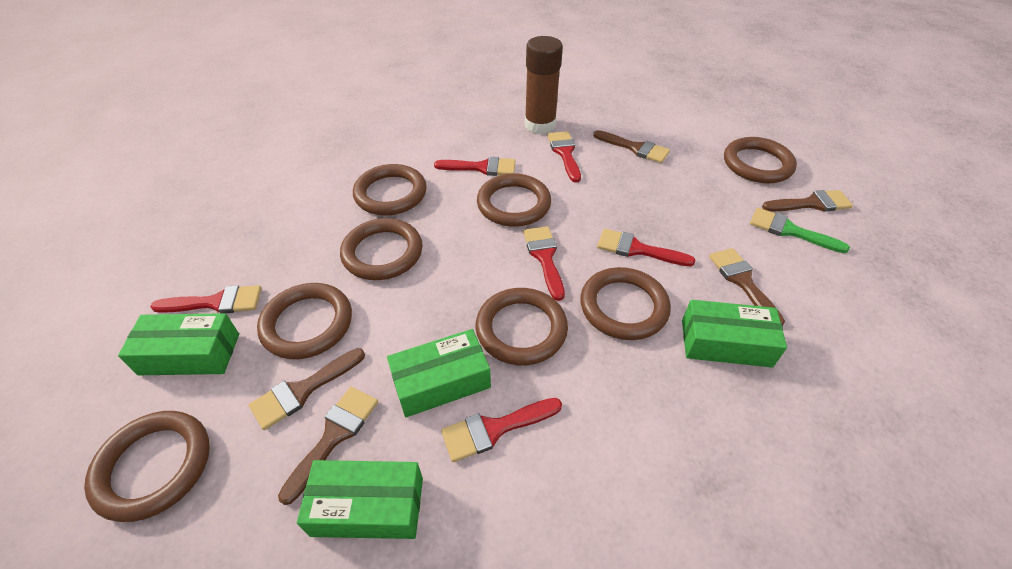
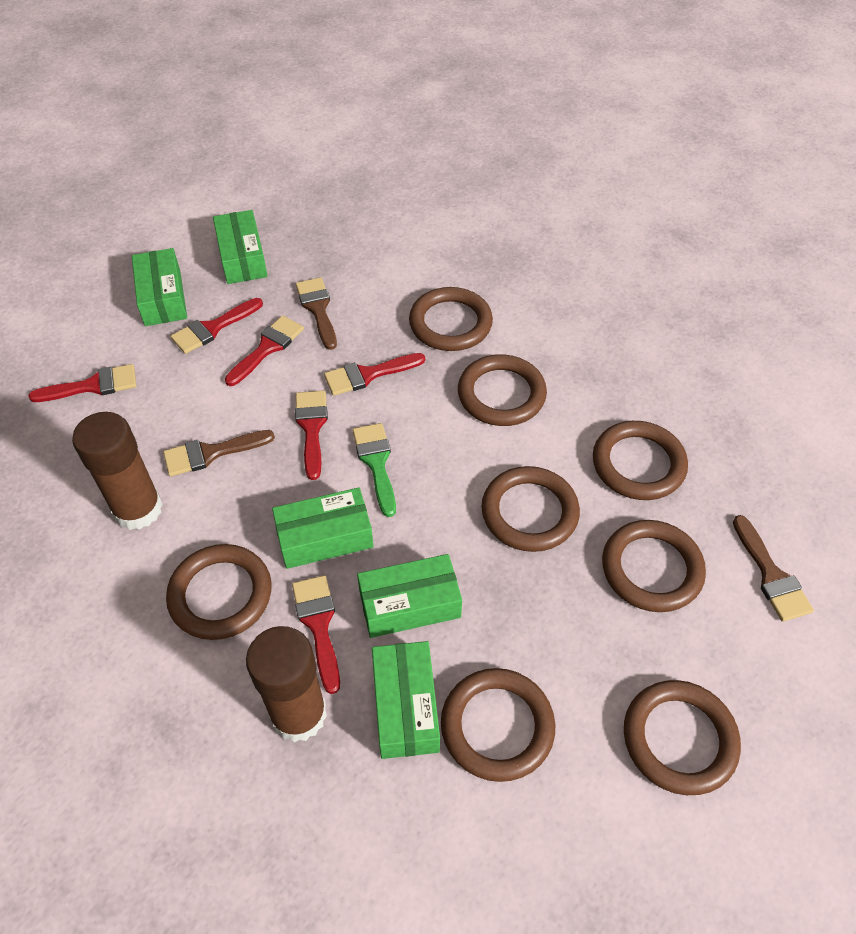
brown brush: 5 -> 3
brown glue stick: 1 -> 2
green box: 4 -> 5

